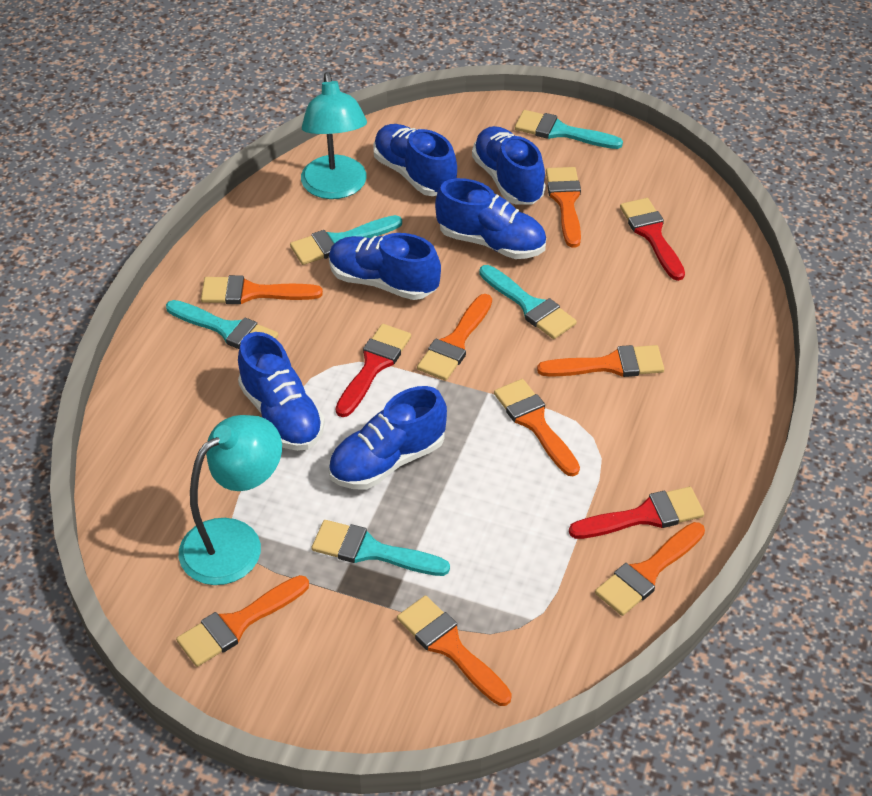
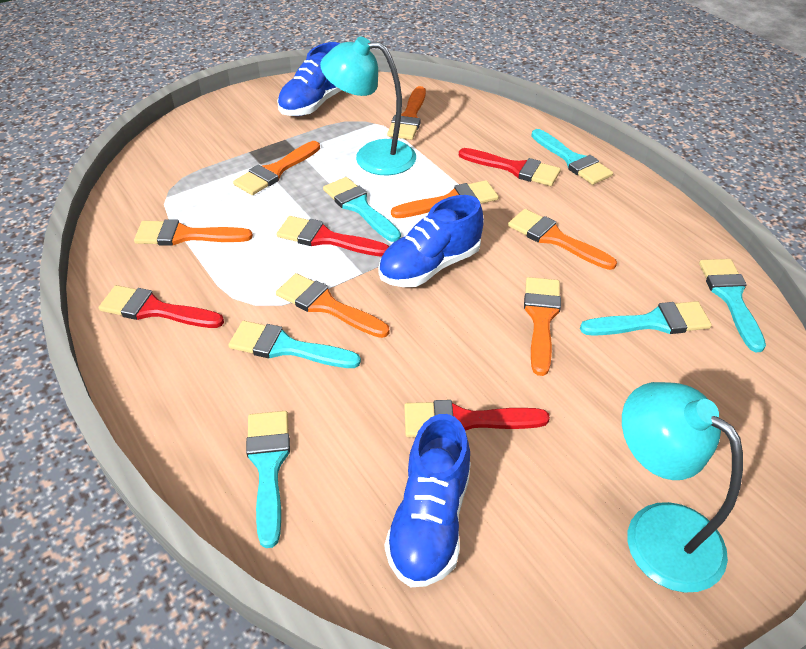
blue shoe: 6 -> 3
orange brush: 8 -> 7
red brush: 3 -> 4
turquoise brush: 5 -> 6

